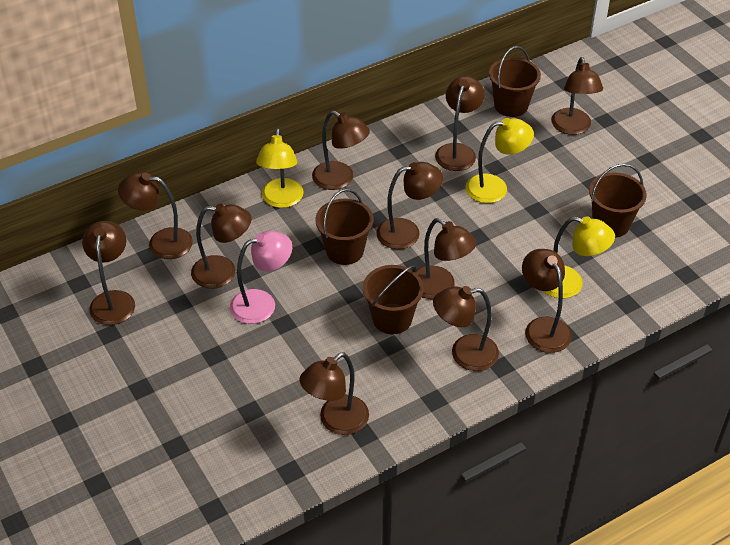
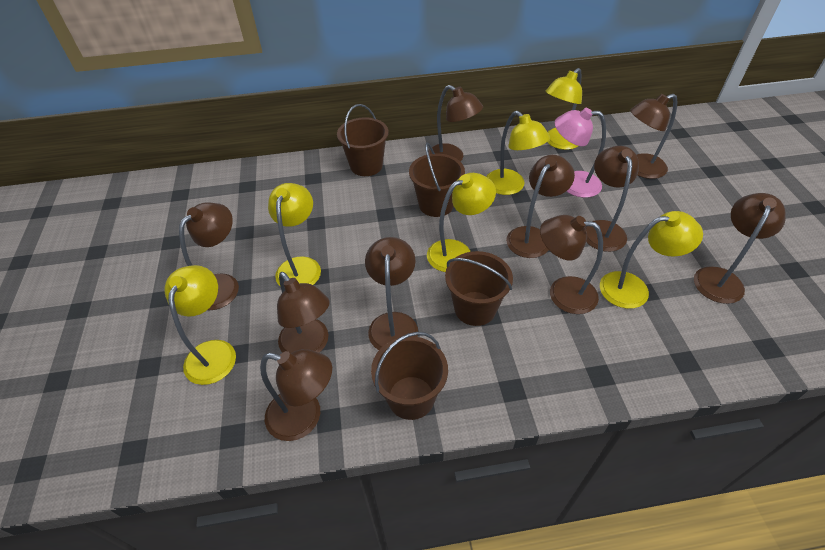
brown lamp: 11 -> 10
yellow lamp: 3 -> 6

